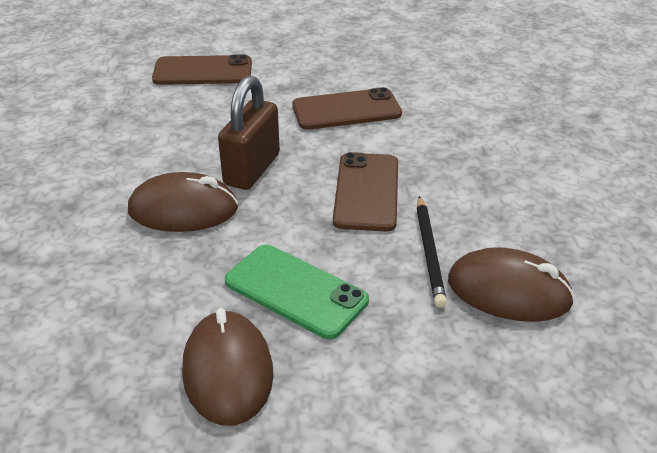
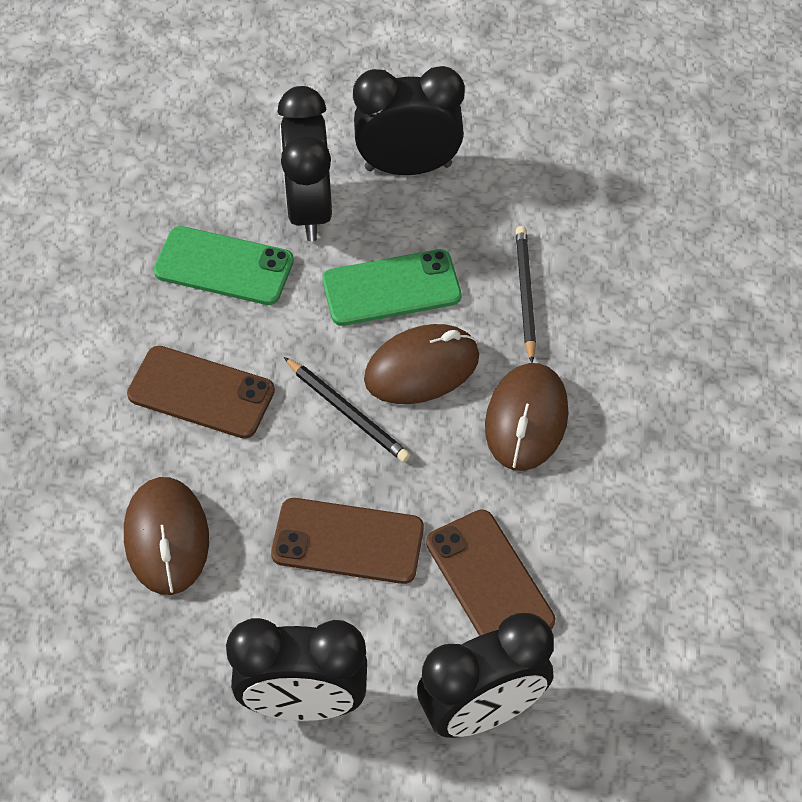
black clock: 0 -> 4
black pencil: 1 -> 2
brown padlock: 1 -> 0
green phone: 1 -> 2

